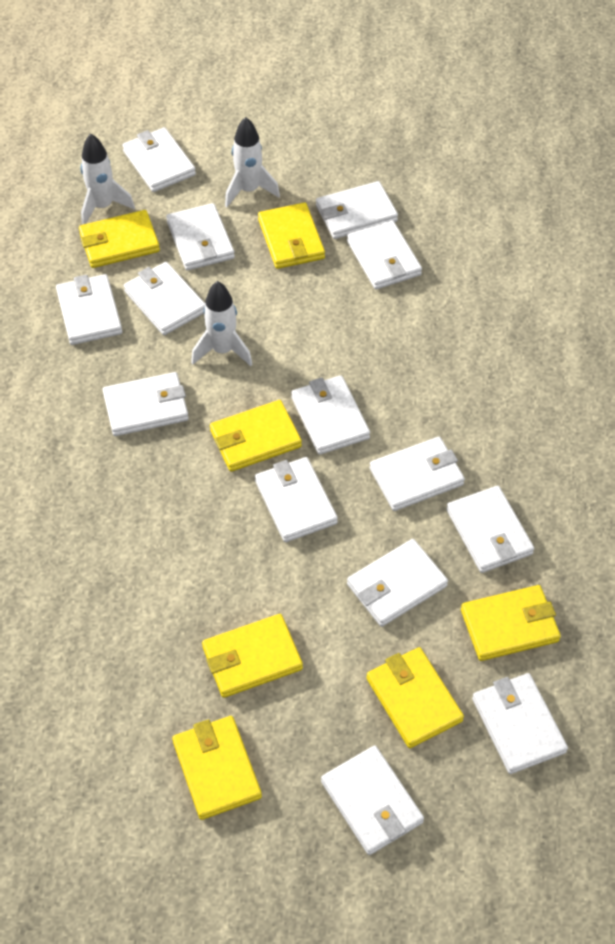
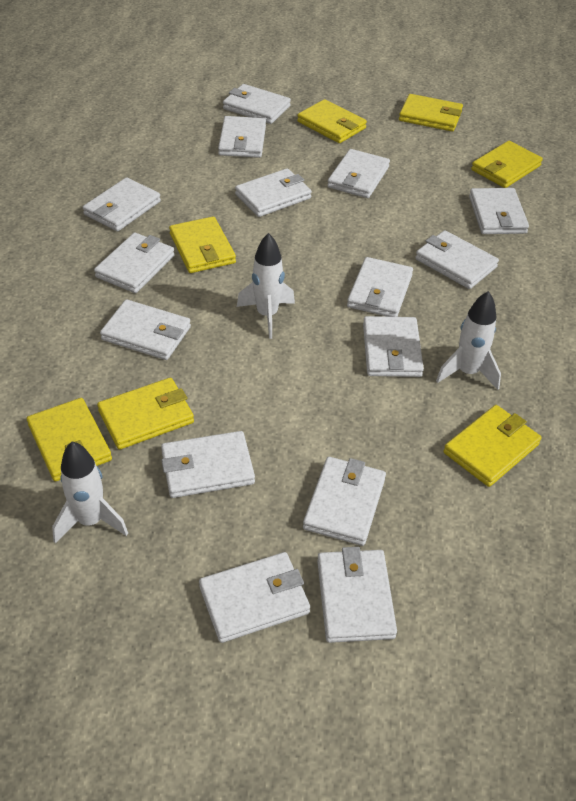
white wallet: 14 -> 15

